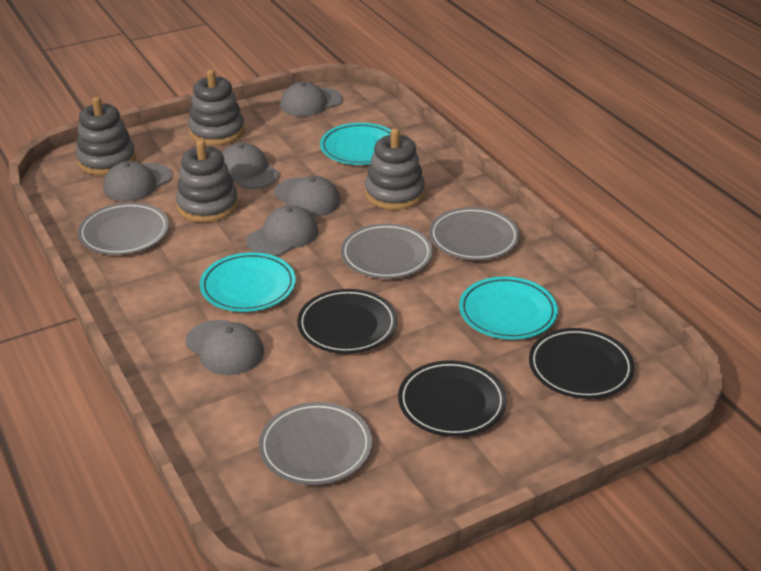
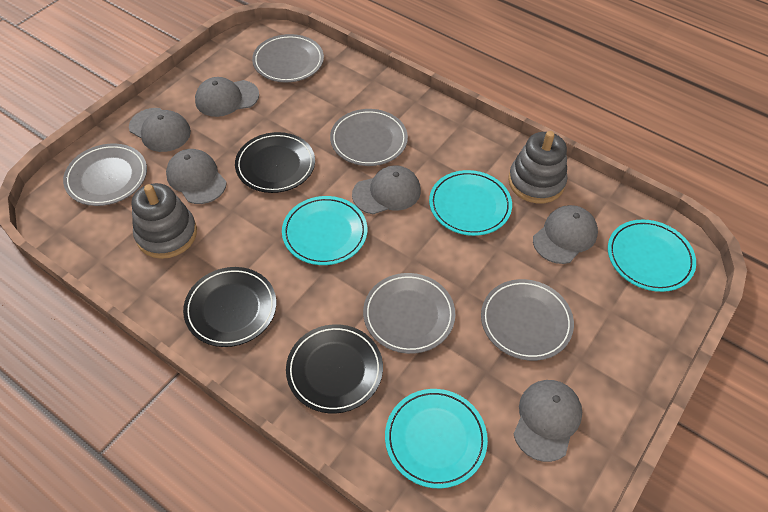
grey plate: 4 -> 5
grey stacking toy: 4 -> 2
turquoise plate: 3 -> 4

